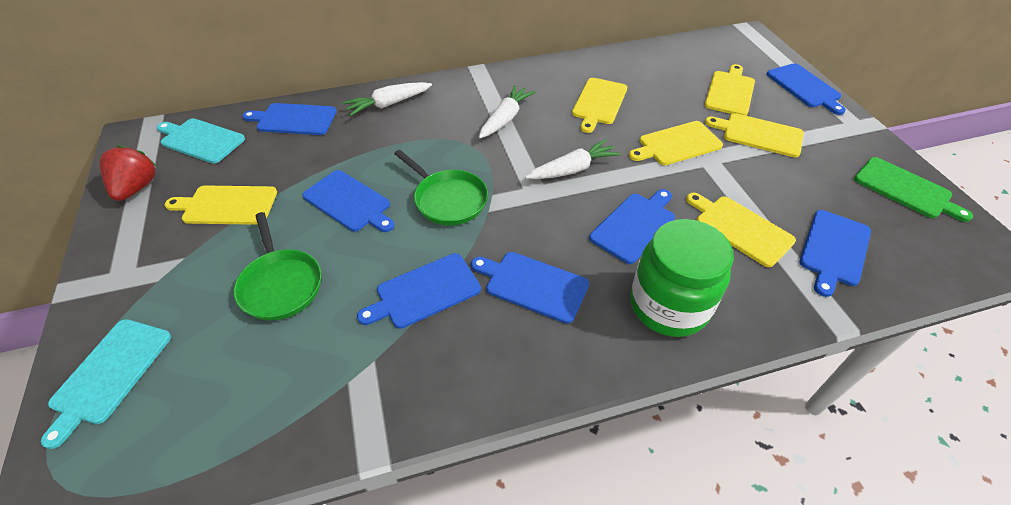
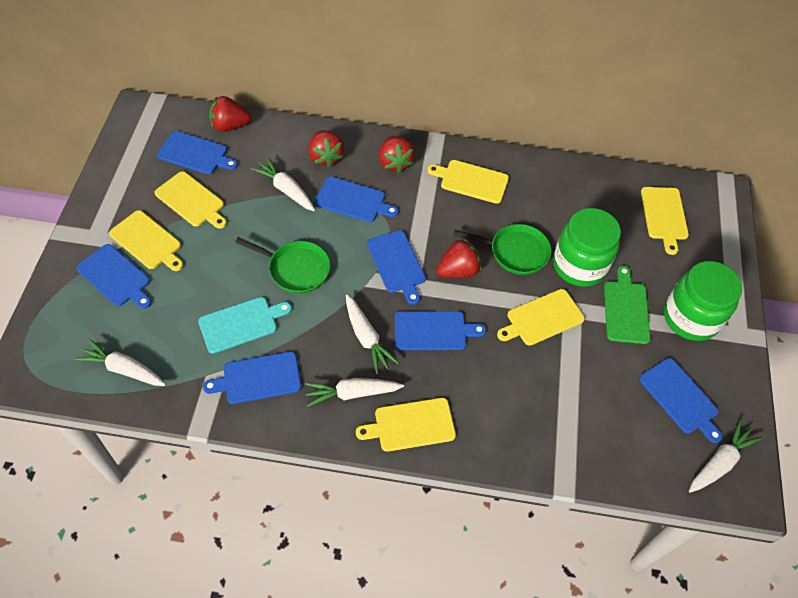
green jar: 1 -> 2
red strawberry: 1 -> 4
turquoise cutting board: 2 -> 1
white carrot: 3 -> 5

